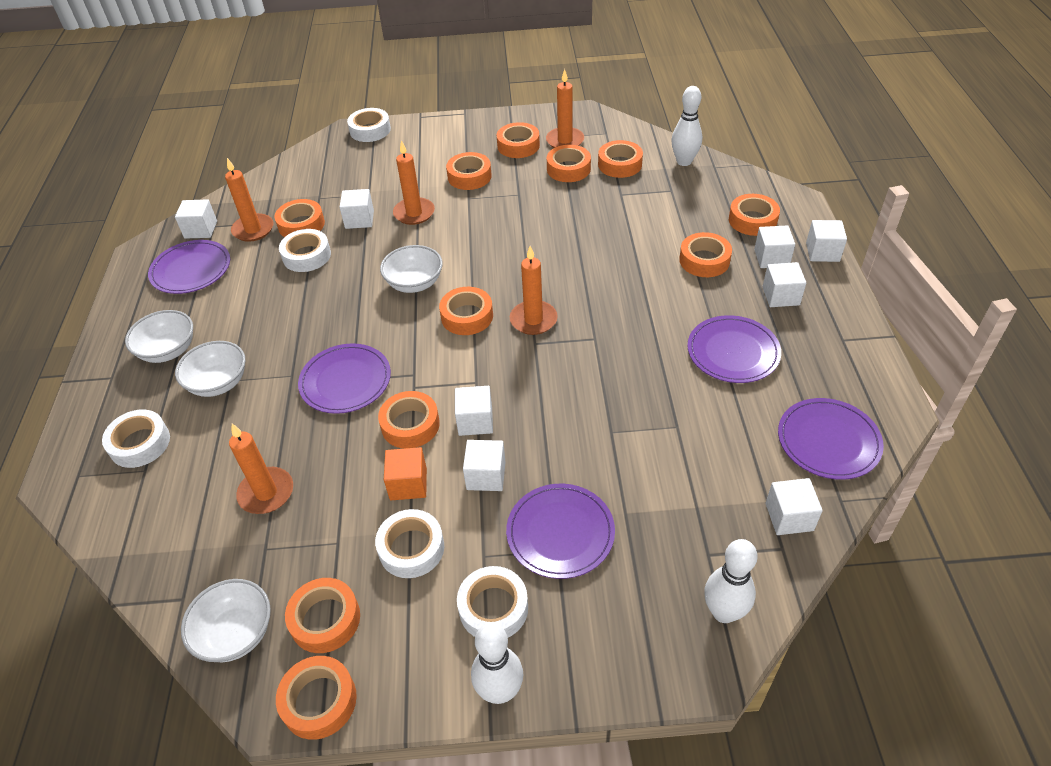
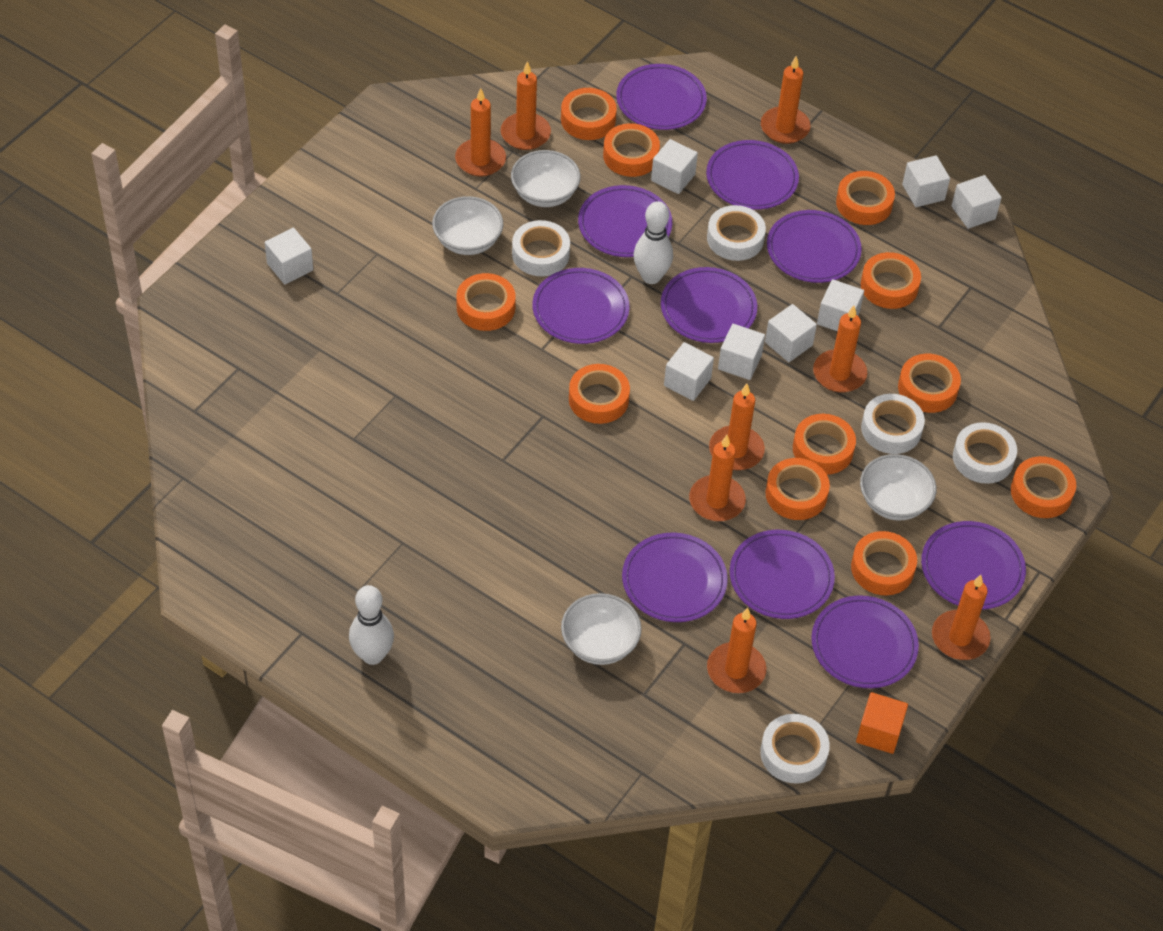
orange candle: 5 -> 8
purple plate: 5 -> 10
white bowling pin: 3 -> 2

